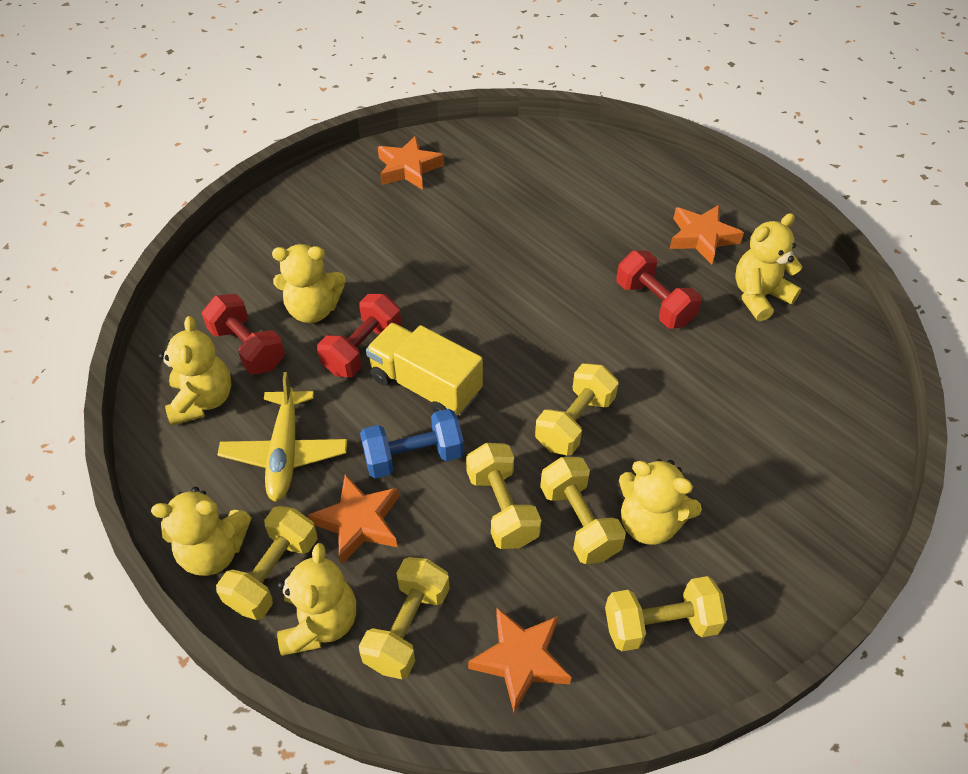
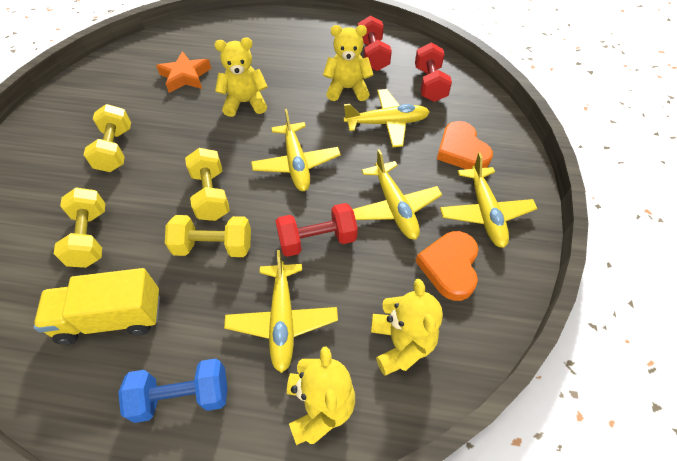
orange heart: 0 -> 2
orange star: 4 -> 1
yellow dumbbell: 6 -> 4
yellow plane: 1 -> 5
yellow teddy bear: 6 -> 4

